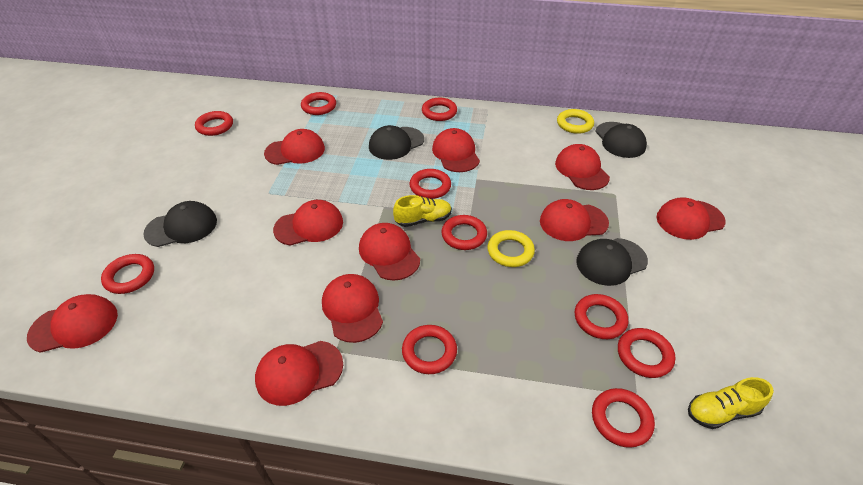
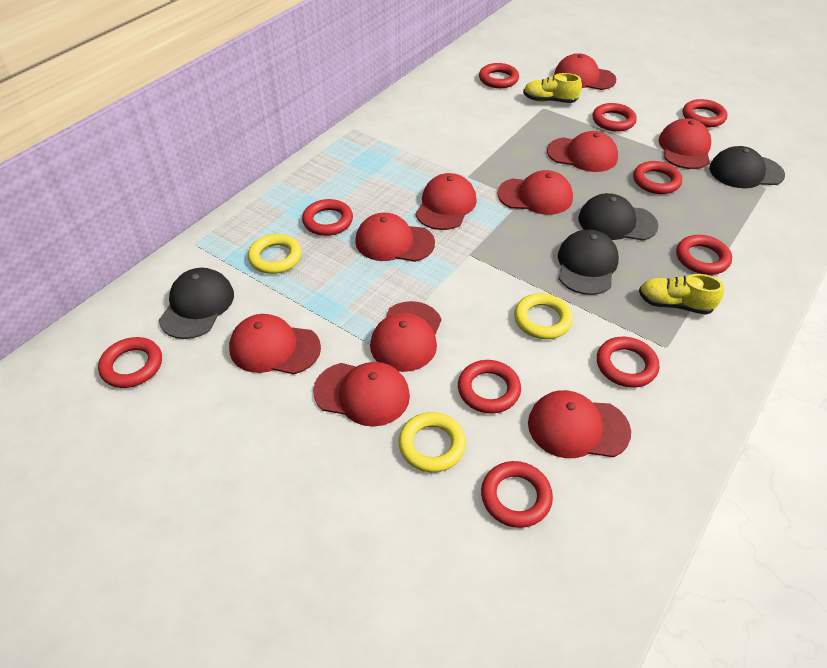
yellow ring: 2 -> 3

